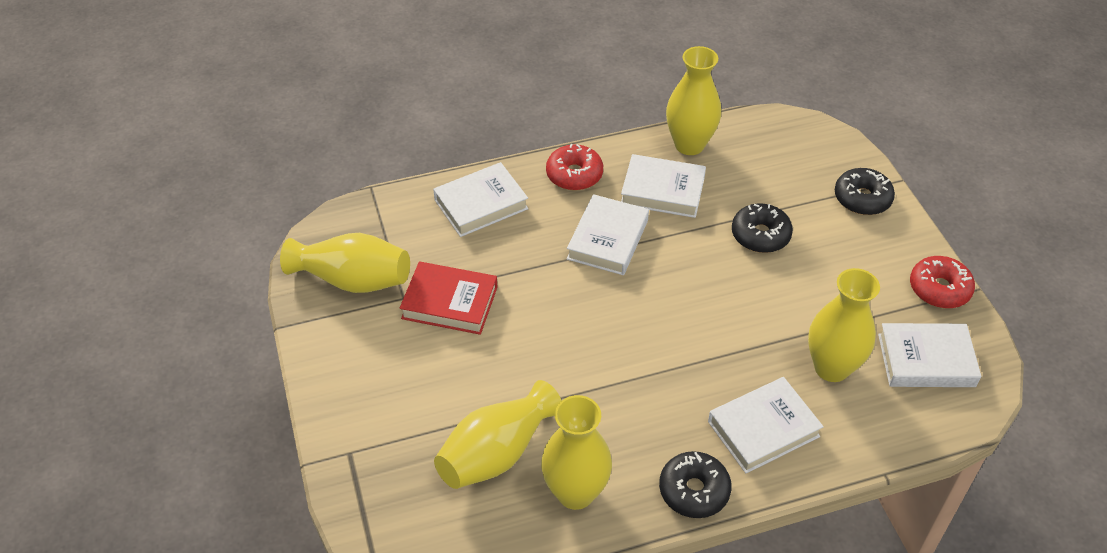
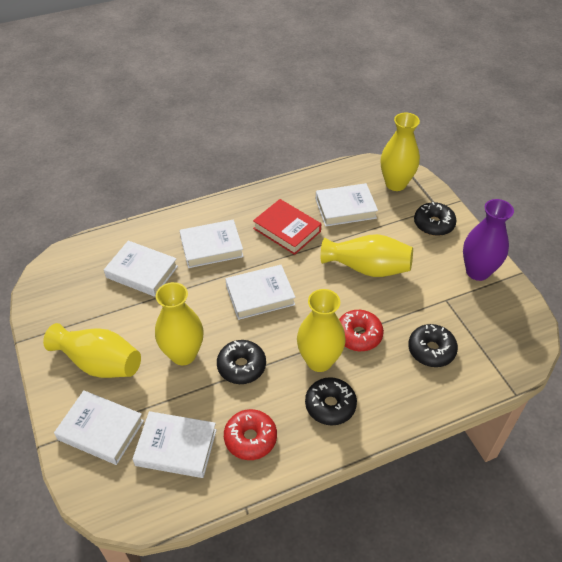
black donut: 3 -> 4
purple vase: 0 -> 1
white book: 5 -> 6

